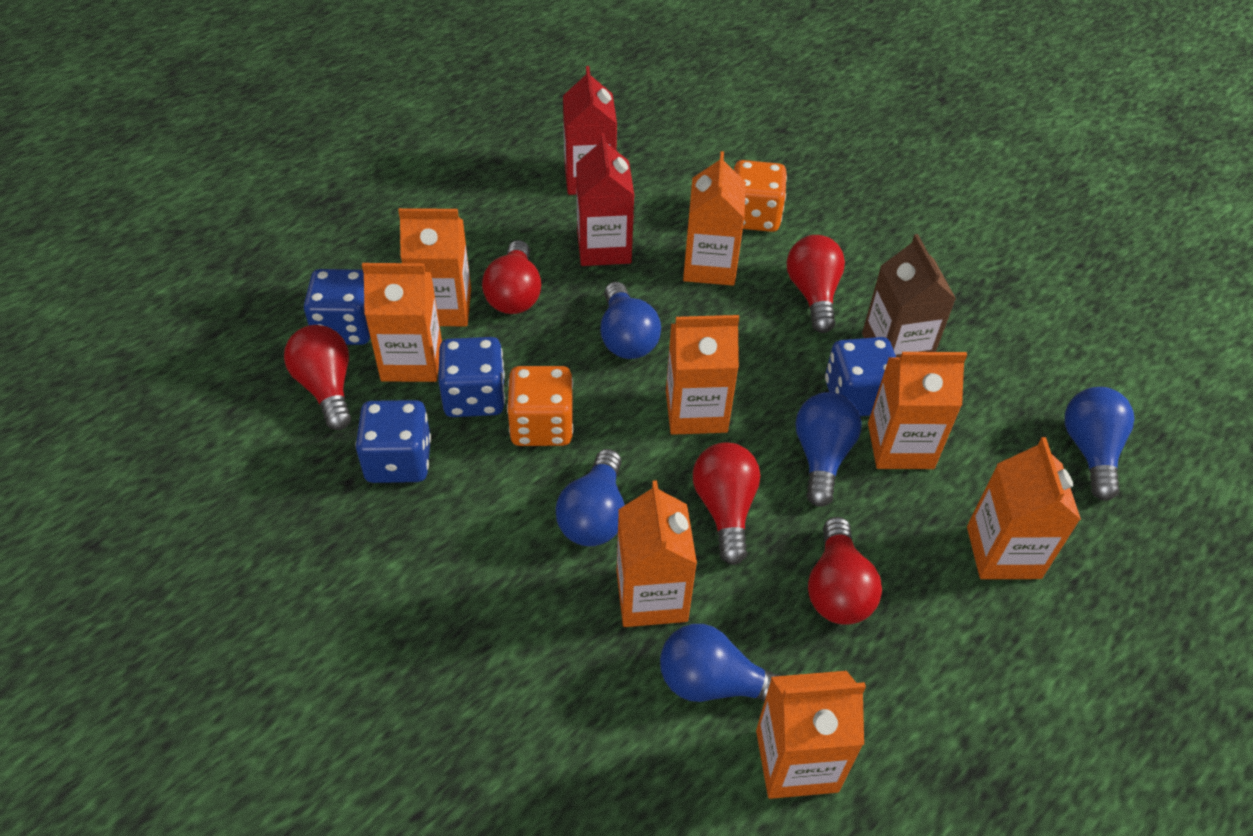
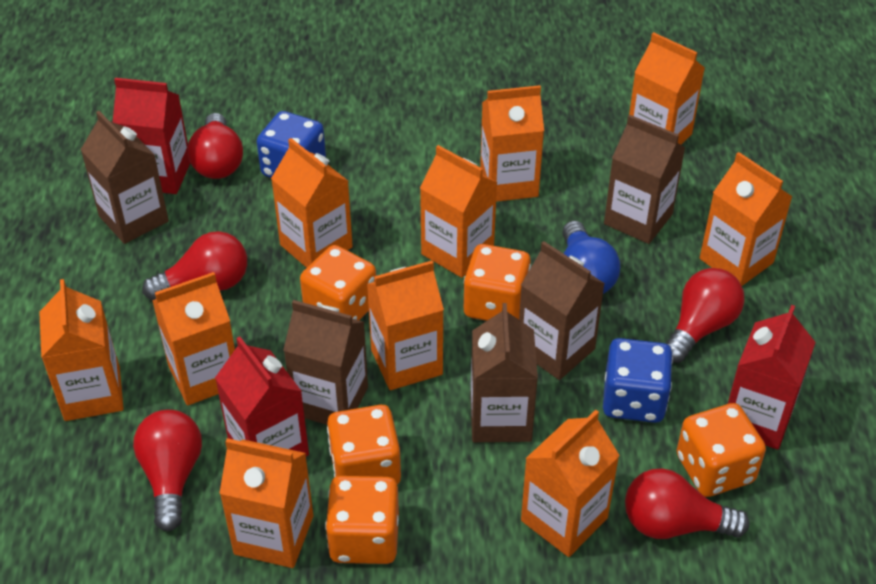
blue dice: 4 -> 2
blue light bulb: 5 -> 1
brown carton: 1 -> 5
orange carton: 8 -> 10
orange dice: 2 -> 5
red carton: 2 -> 3

